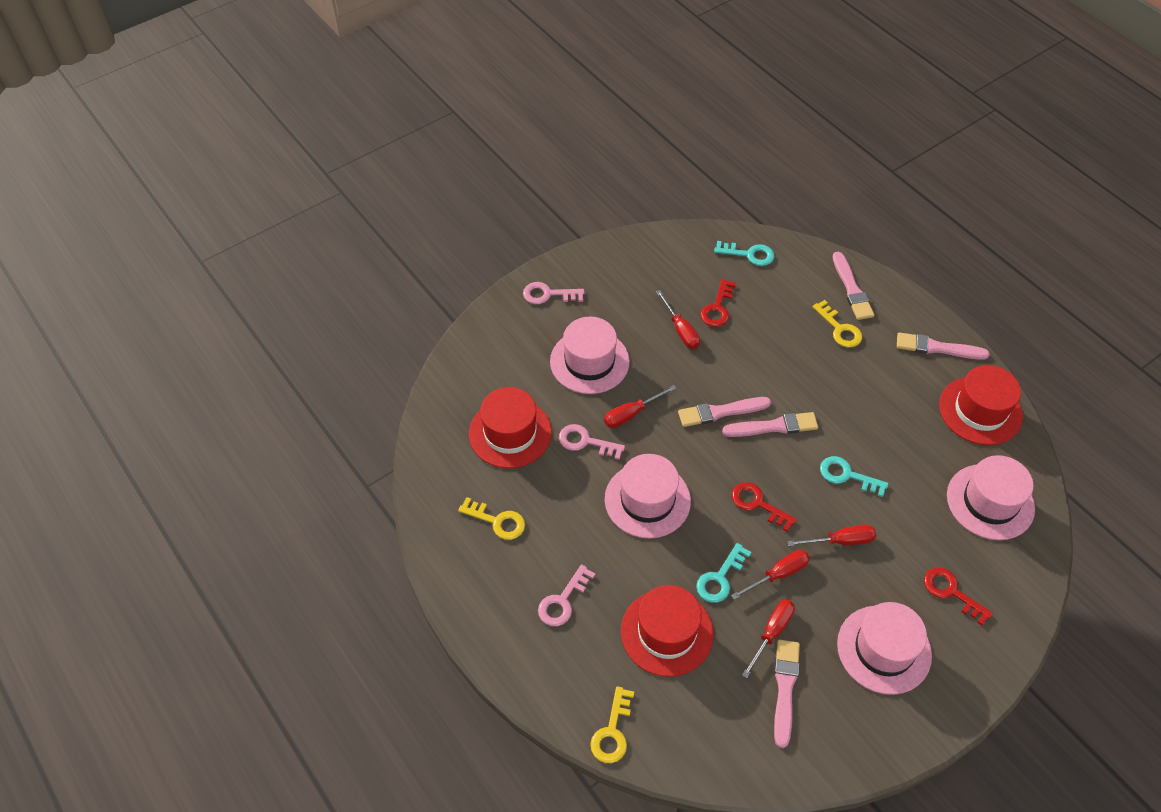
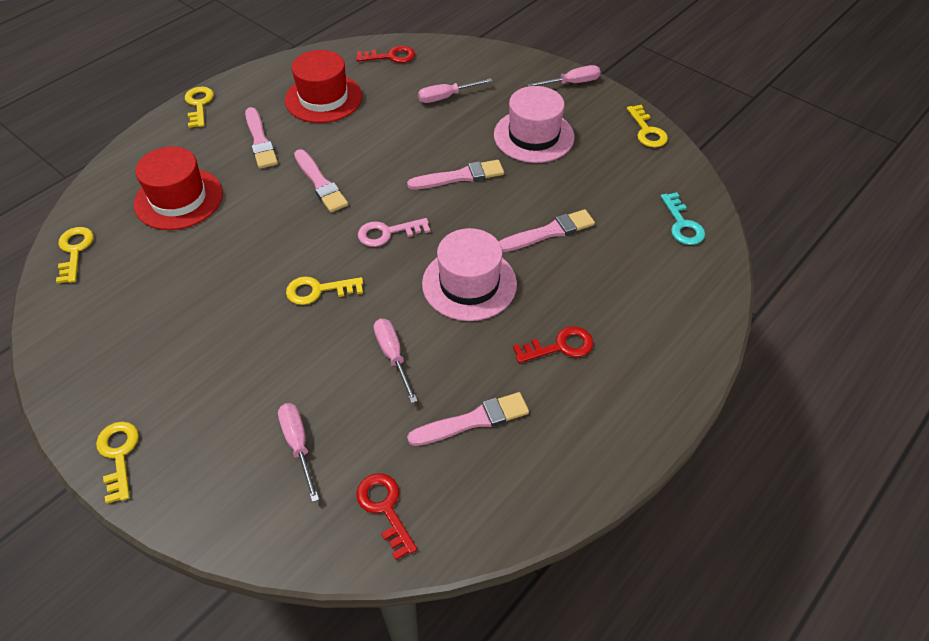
pink hat: 4 -> 2
pink key: 3 -> 1
pink screwdriver: 0 -> 4
red hat: 3 -> 2
red screwdriver: 5 -> 0
turquoise key: 3 -> 1
yellow key: 3 -> 5

